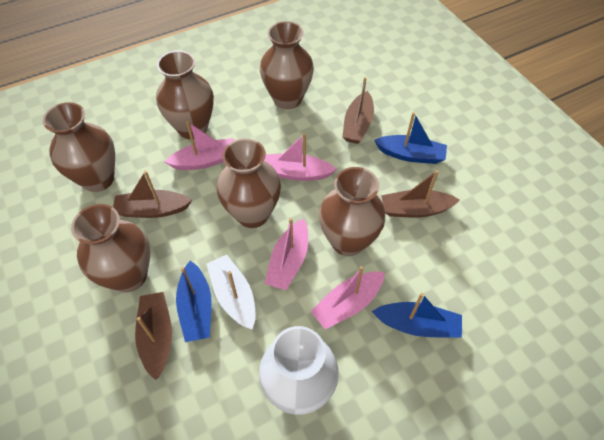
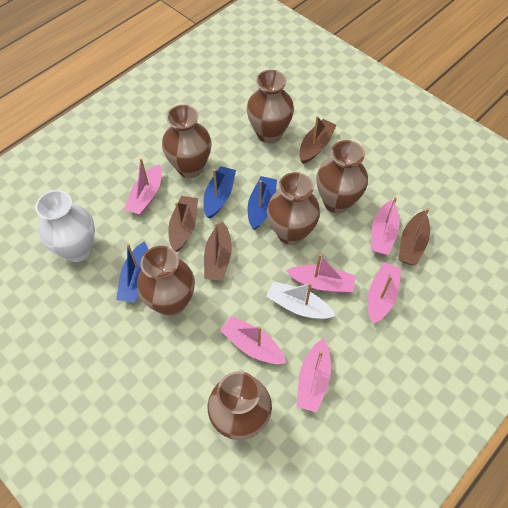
pink boat: 4 -> 6

